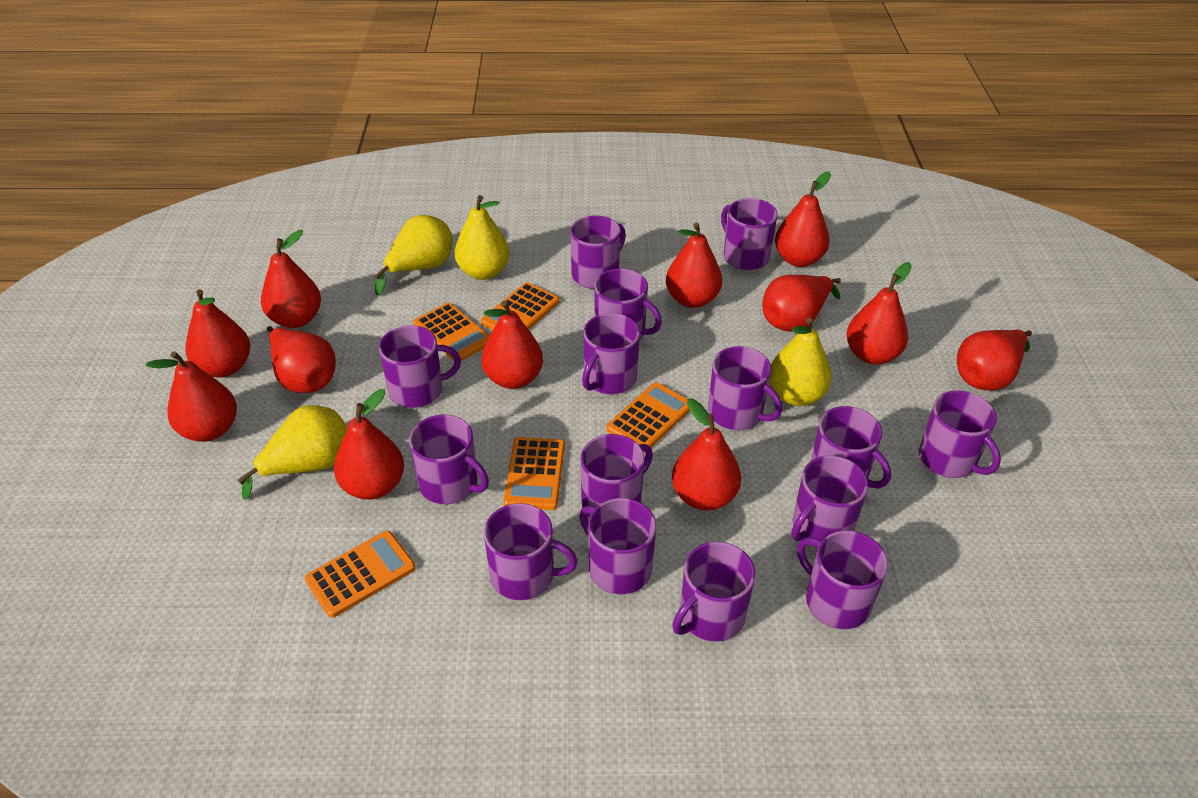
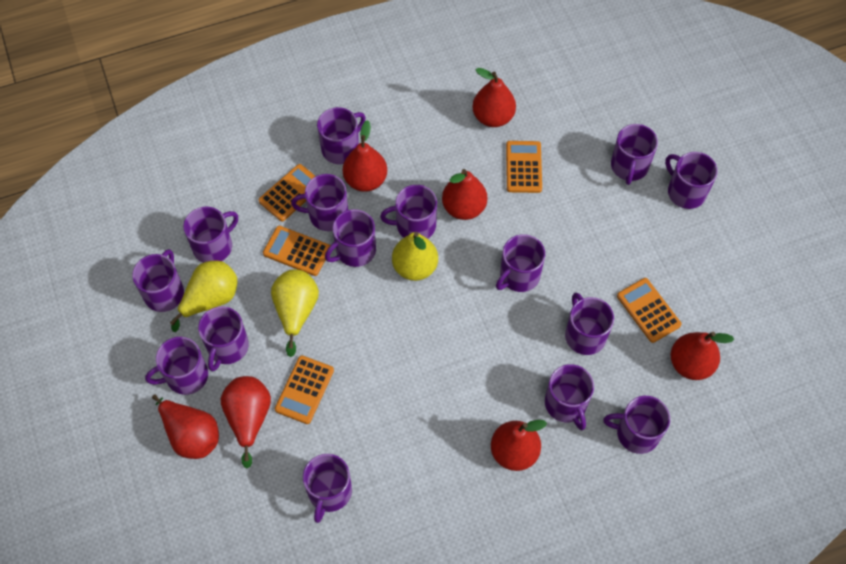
red pear: 12 -> 7
yellow pear: 4 -> 3

